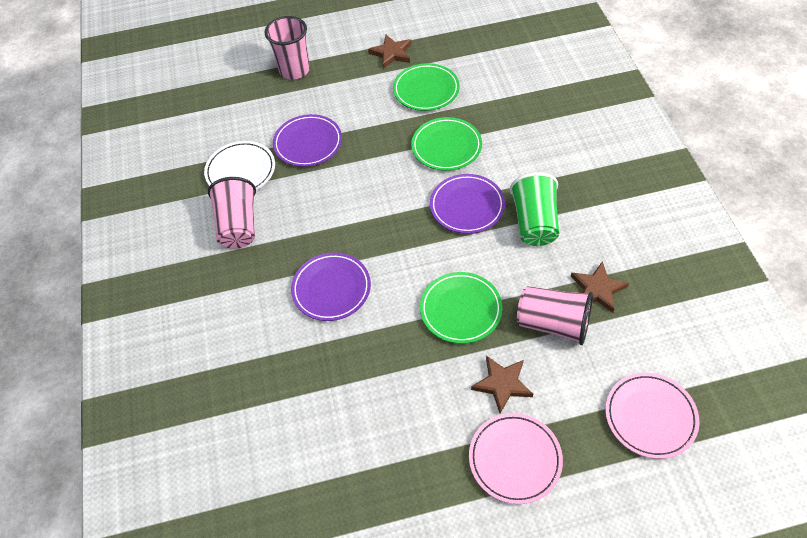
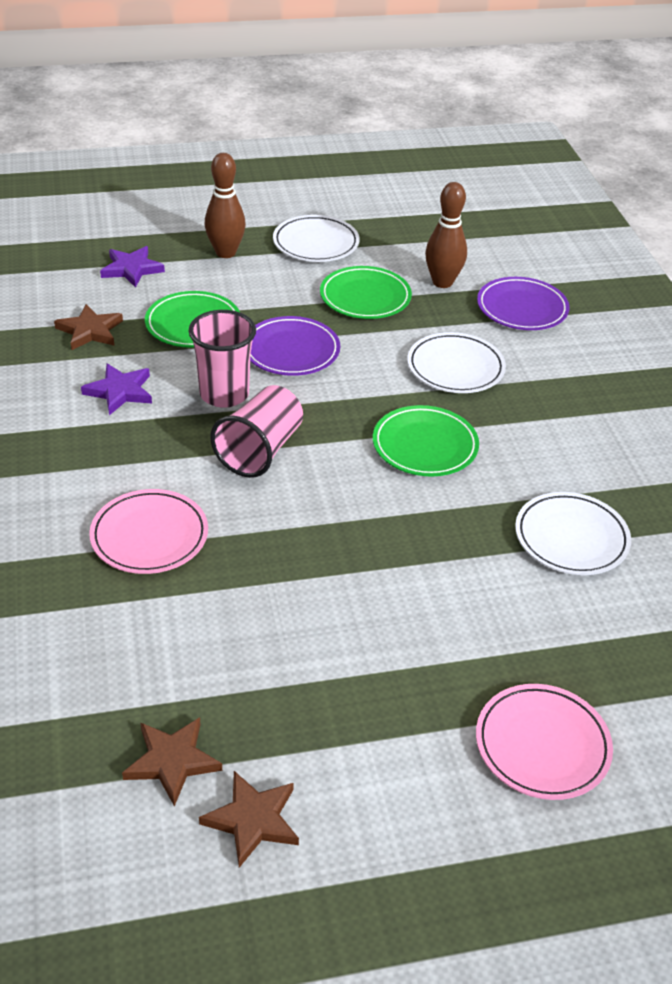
brown bowling pin: 0 -> 2
green cup: 1 -> 0
pink cup: 3 -> 2
purple plate: 3 -> 2
purple star: 0 -> 2
white plate: 1 -> 3

